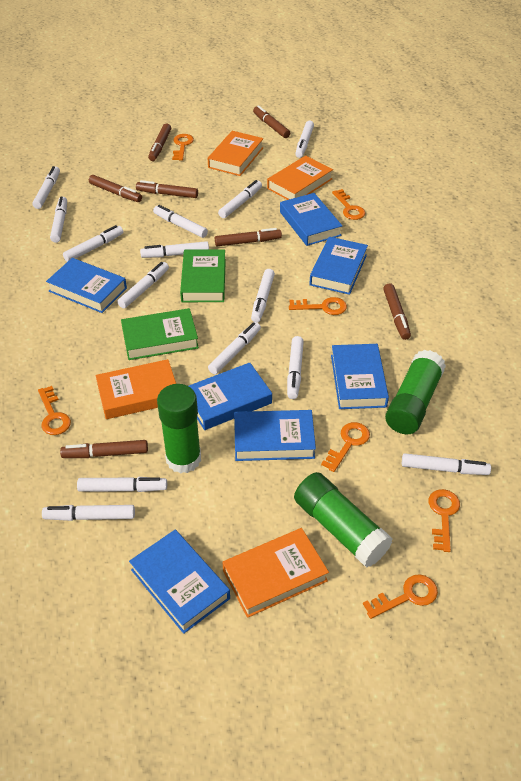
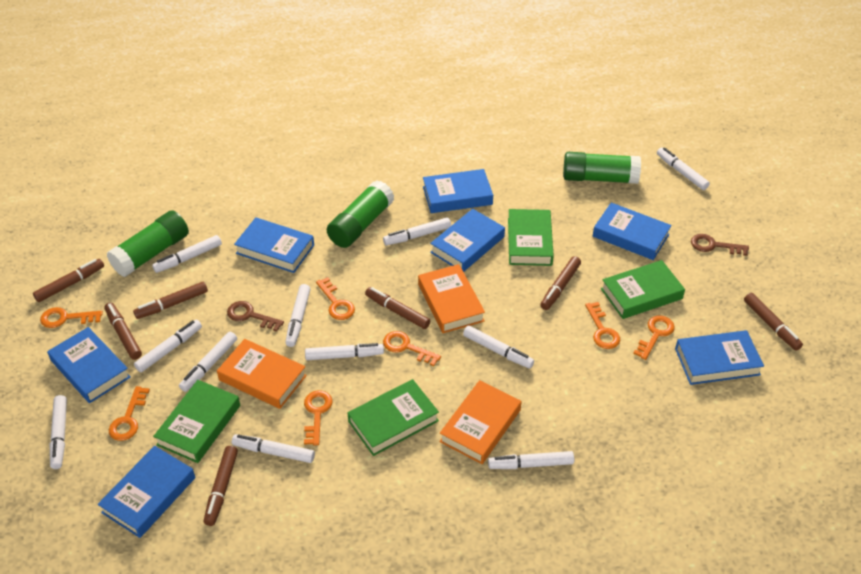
brown key: 0 -> 2
green book: 2 -> 4
orange book: 4 -> 3
white marker: 14 -> 11

